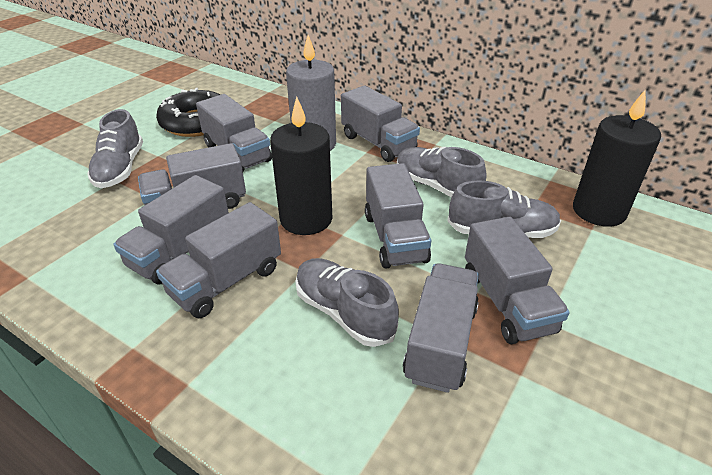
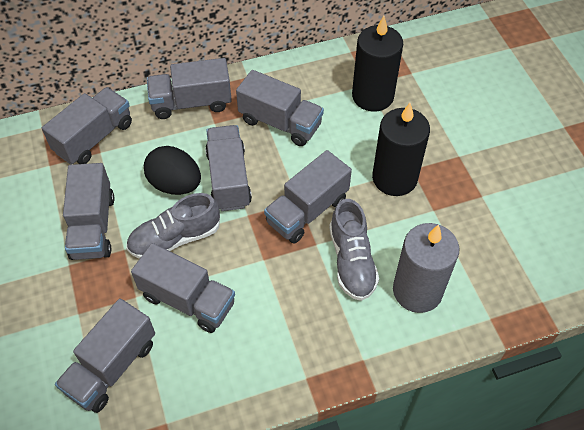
black donut: 1 -> 0
black egg: 0 -> 1
grey shoe: 4 -> 2

